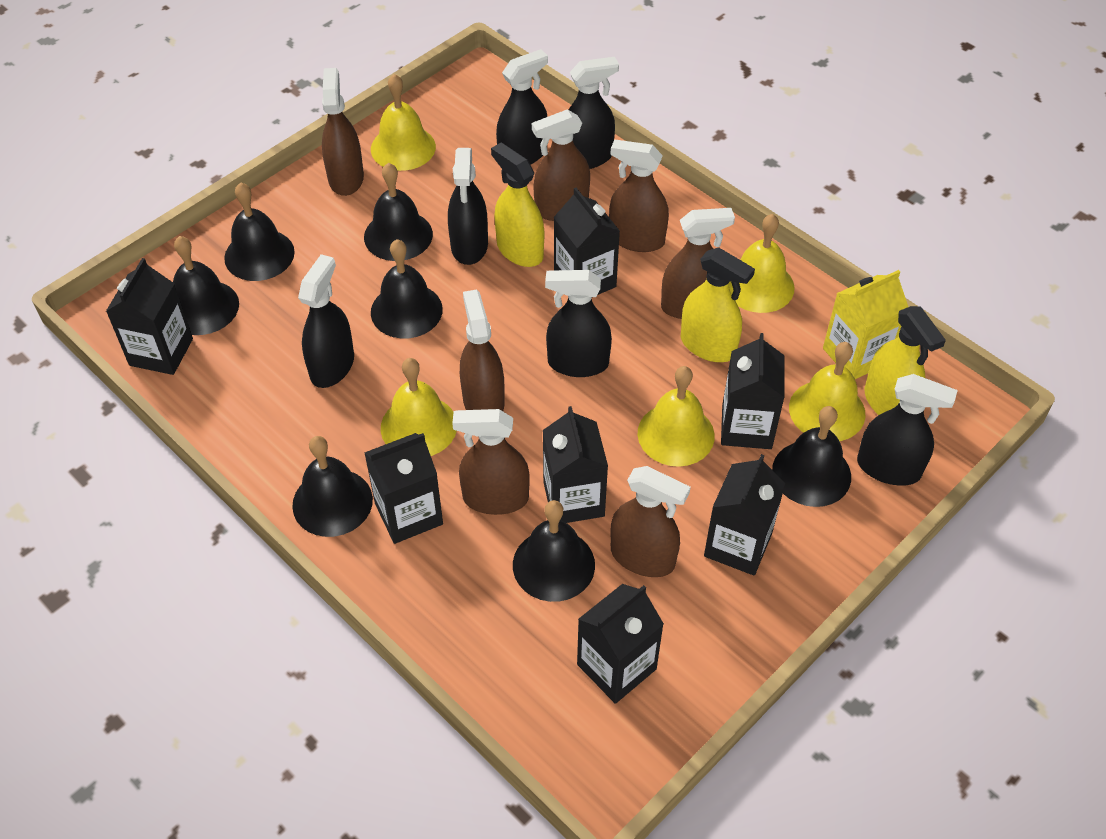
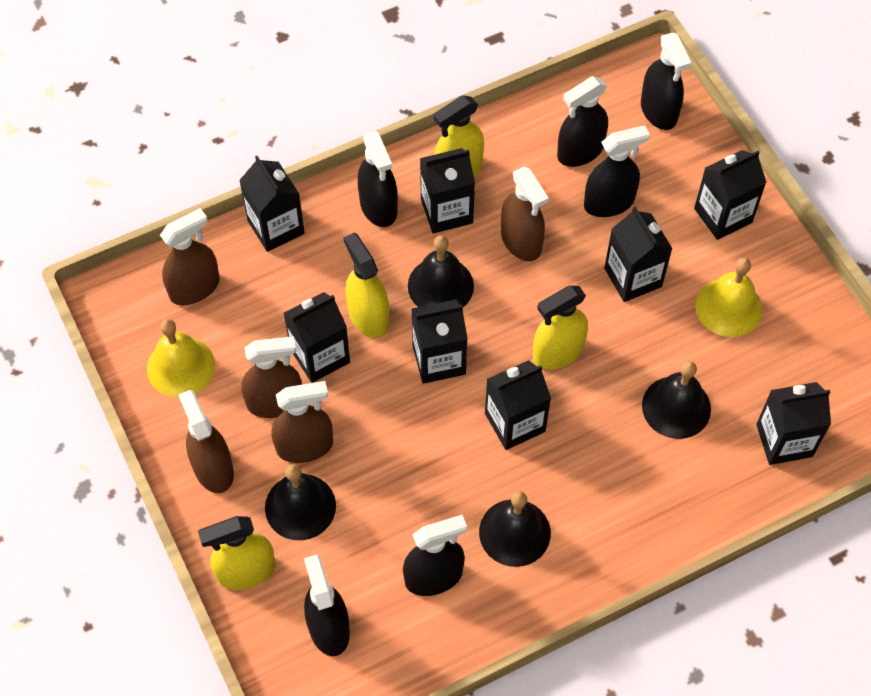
black bell: 7 -> 4
black carton: 7 -> 8
brown spray bottle: 7 -> 5
yellow bell: 5 -> 2
yellow carton: 1 -> 0
yellow spray bottle: 3 -> 4

